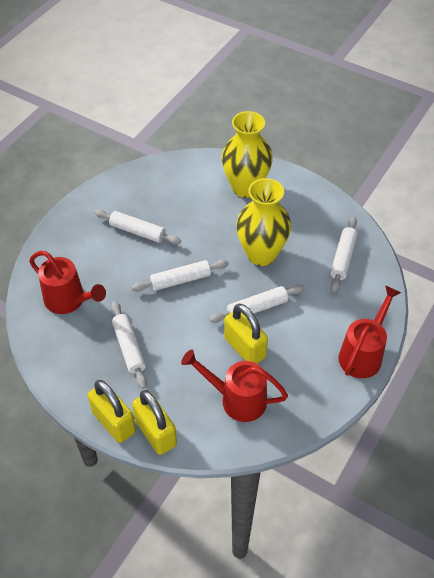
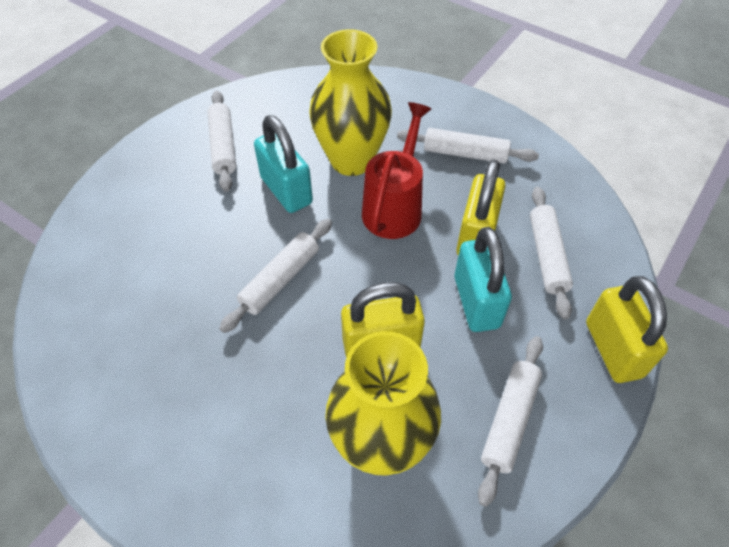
red watering can: 3 -> 1
turquoise padlock: 0 -> 2

